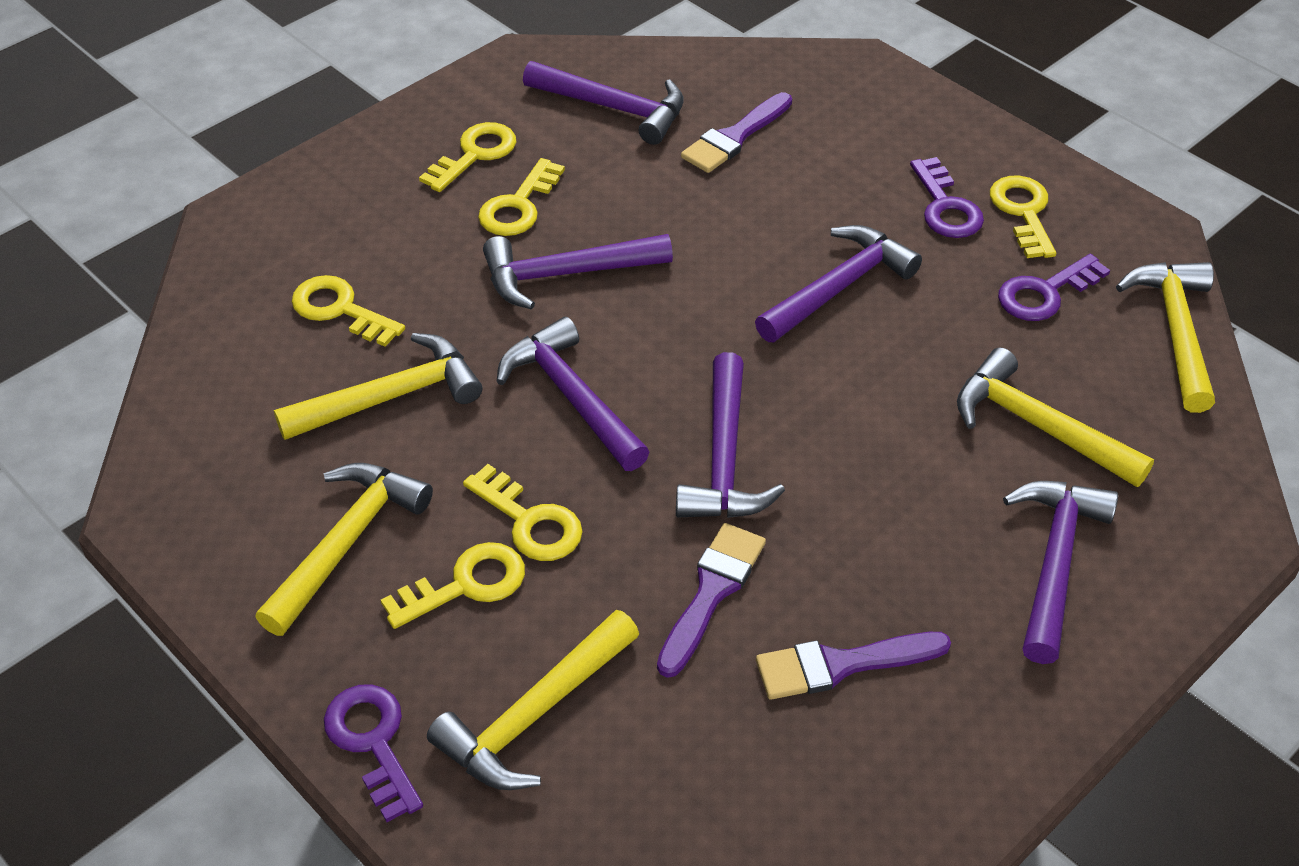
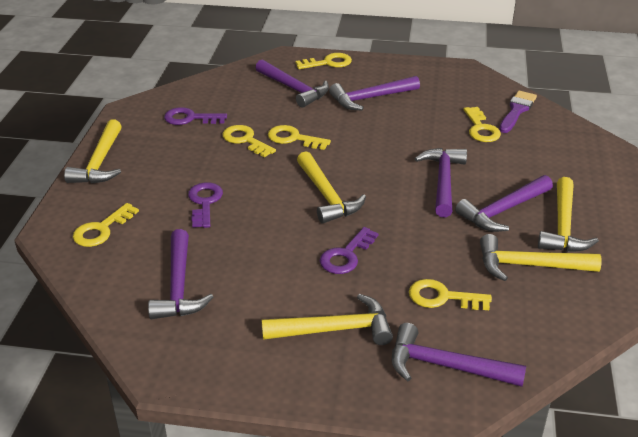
purple brush: 3 -> 1

